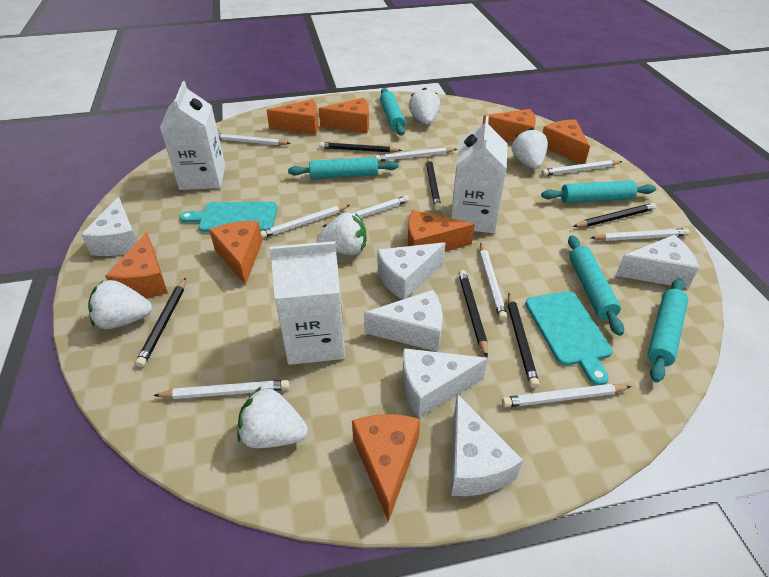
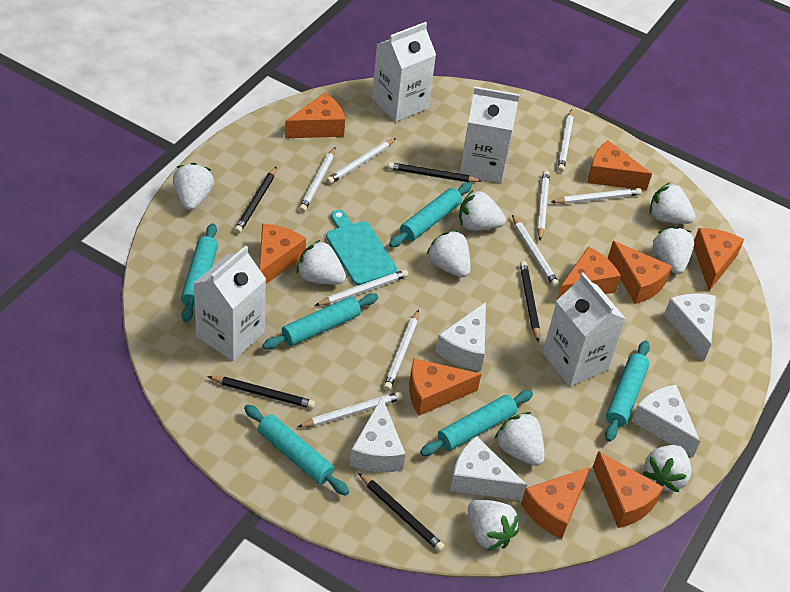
black pencil: 6 -> 5
orange cheese: 8 -> 9
turquoise cutting board: 2 -> 1
turquoise rolling pin: 5 -> 6
white carton: 3 -> 4
white cheese: 6 -> 5
white strawberry: 5 -> 9

